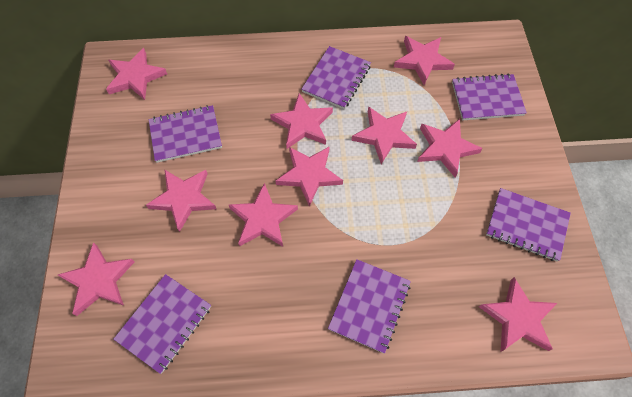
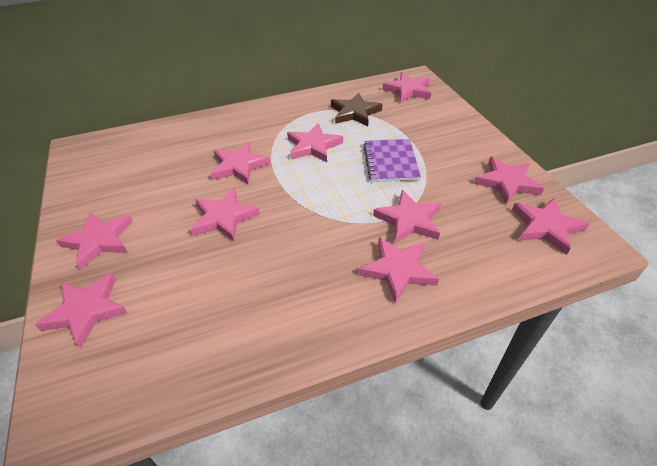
brown star: 0 -> 1
purple notebook: 6 -> 1

